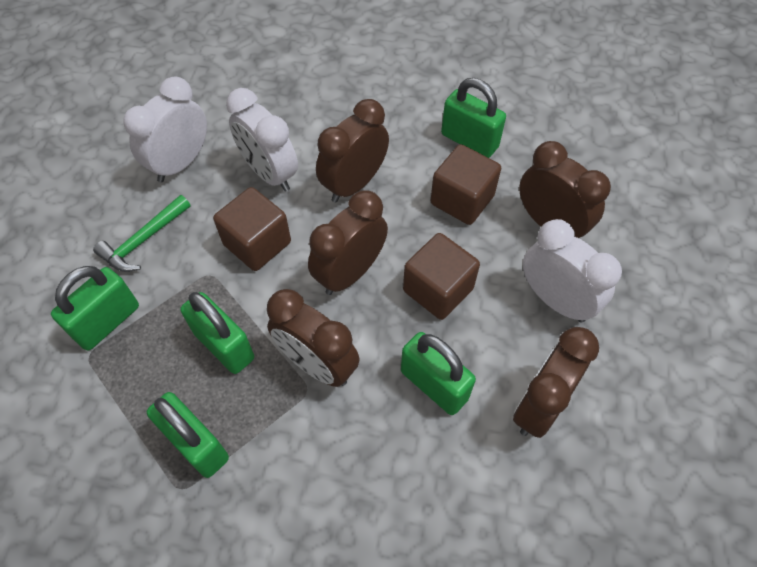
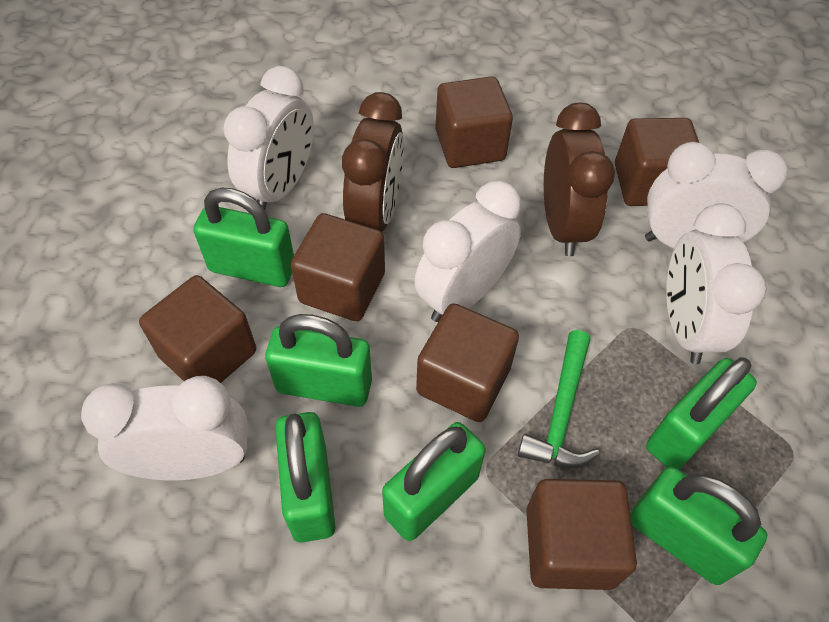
brown clock: 5 -> 2
brown cube: 3 -> 6
green padlock: 5 -> 6
white clock: 3 -> 5

